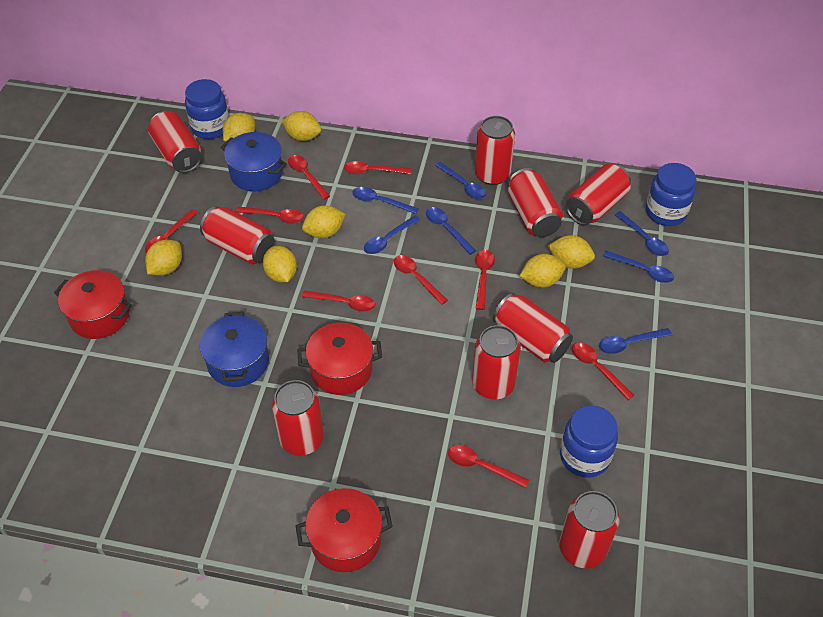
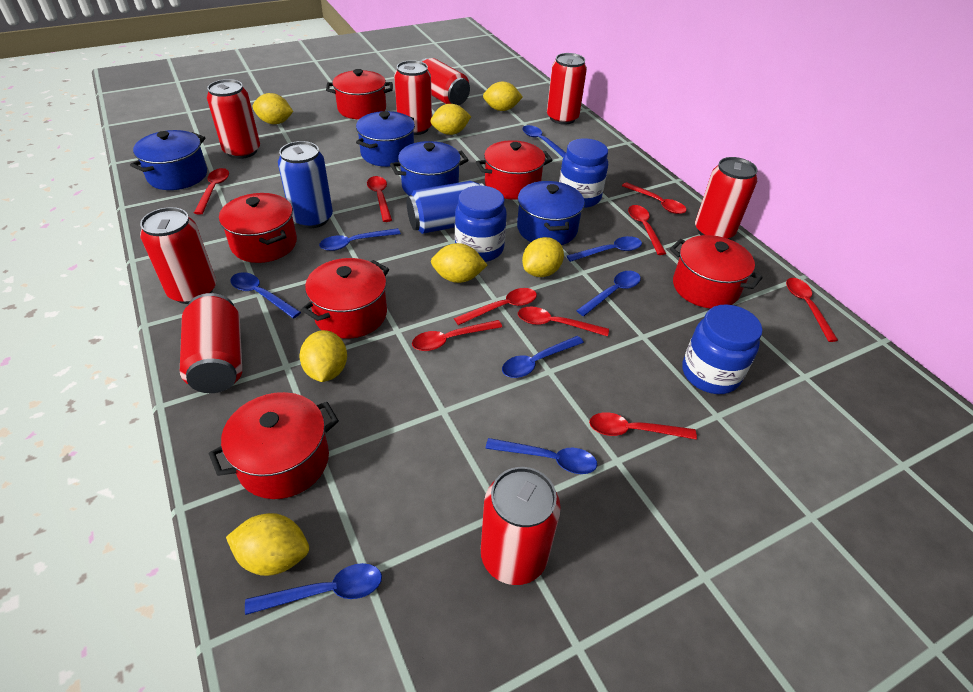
blue can: 0 -> 2
blue pot: 2 -> 4
blue spoon: 7 -> 8
red can: 9 -> 8
red pot: 3 -> 6

